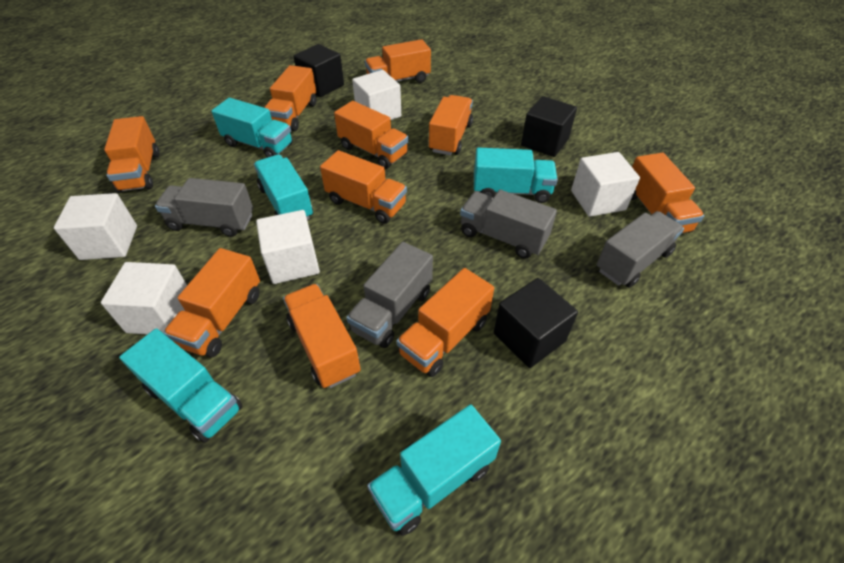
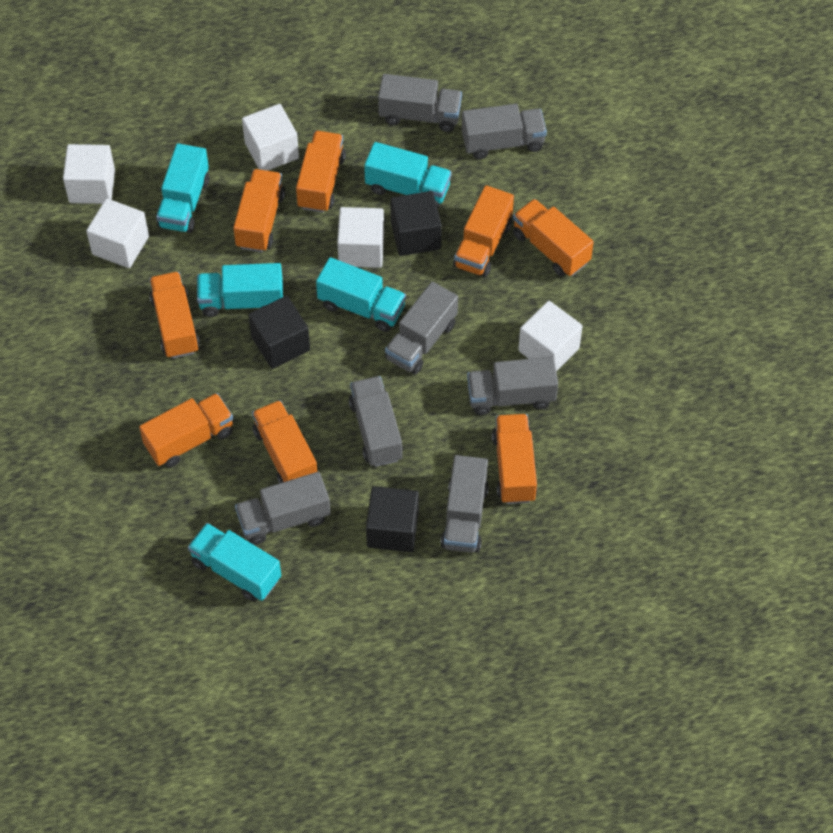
grey truck: 4 -> 7
orange truck: 10 -> 8

